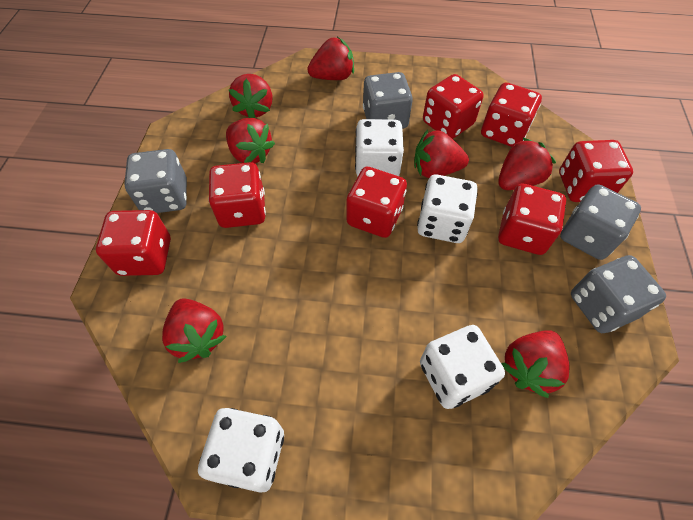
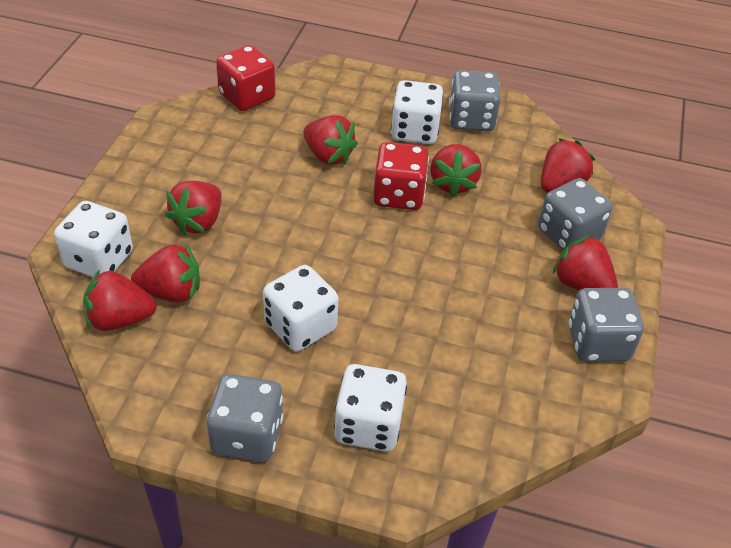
red dice: 7 -> 2

